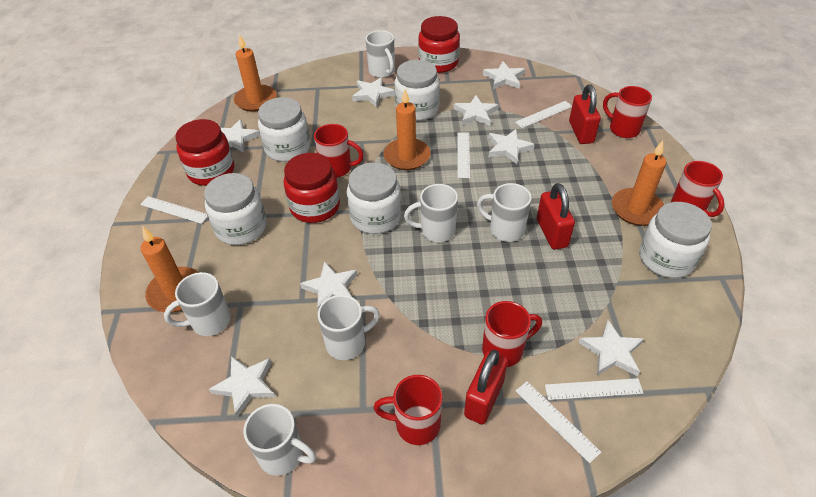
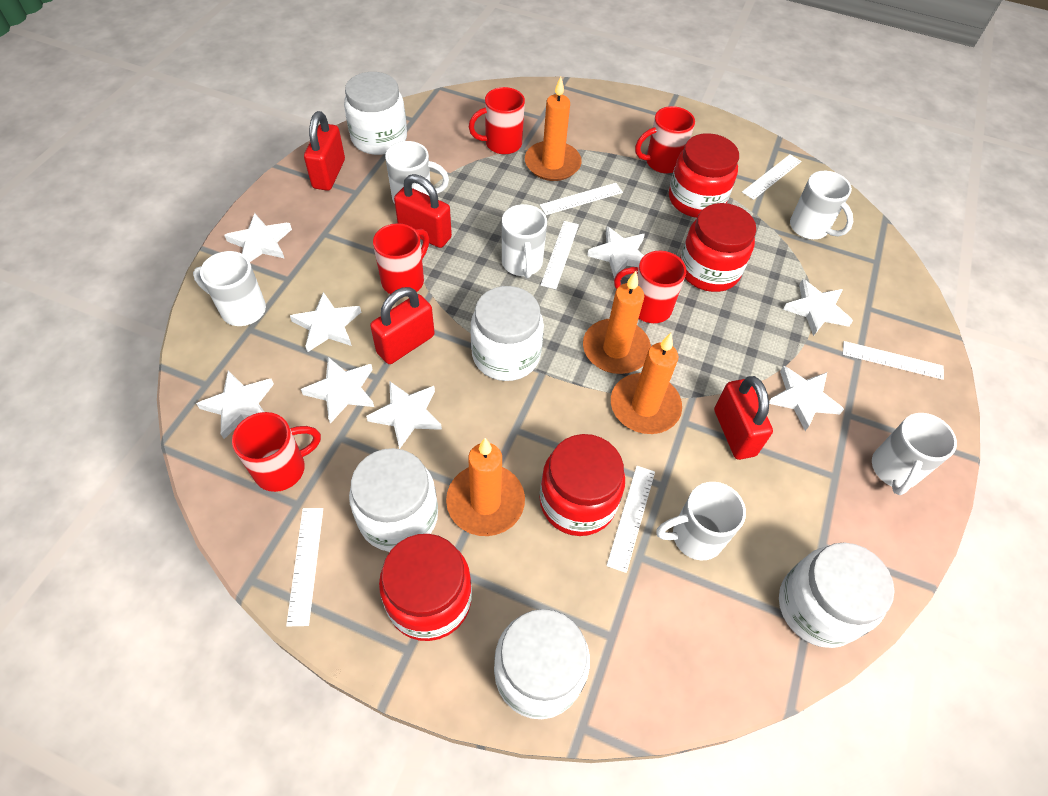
red jar: 3 -> 4
red padlock: 3 -> 4
white ruler: 5 -> 6

